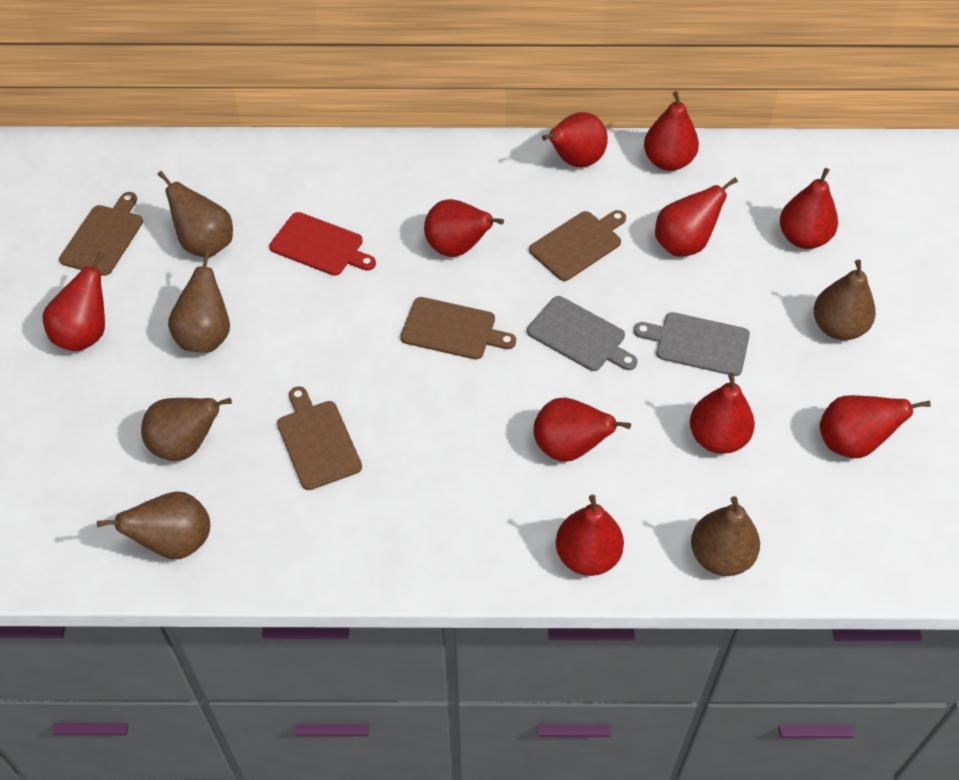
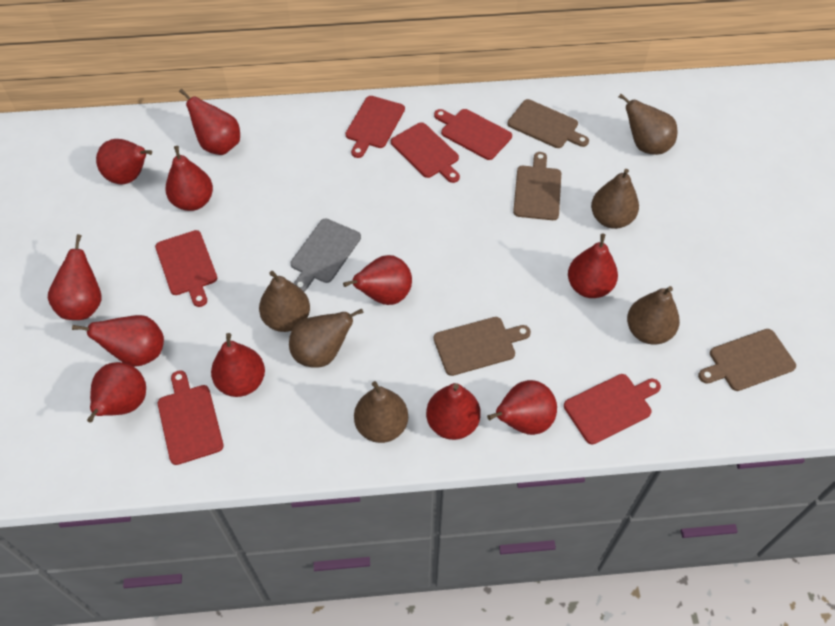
grey cutting board: 2 -> 1
red cutting board: 1 -> 6
red pear: 10 -> 11

